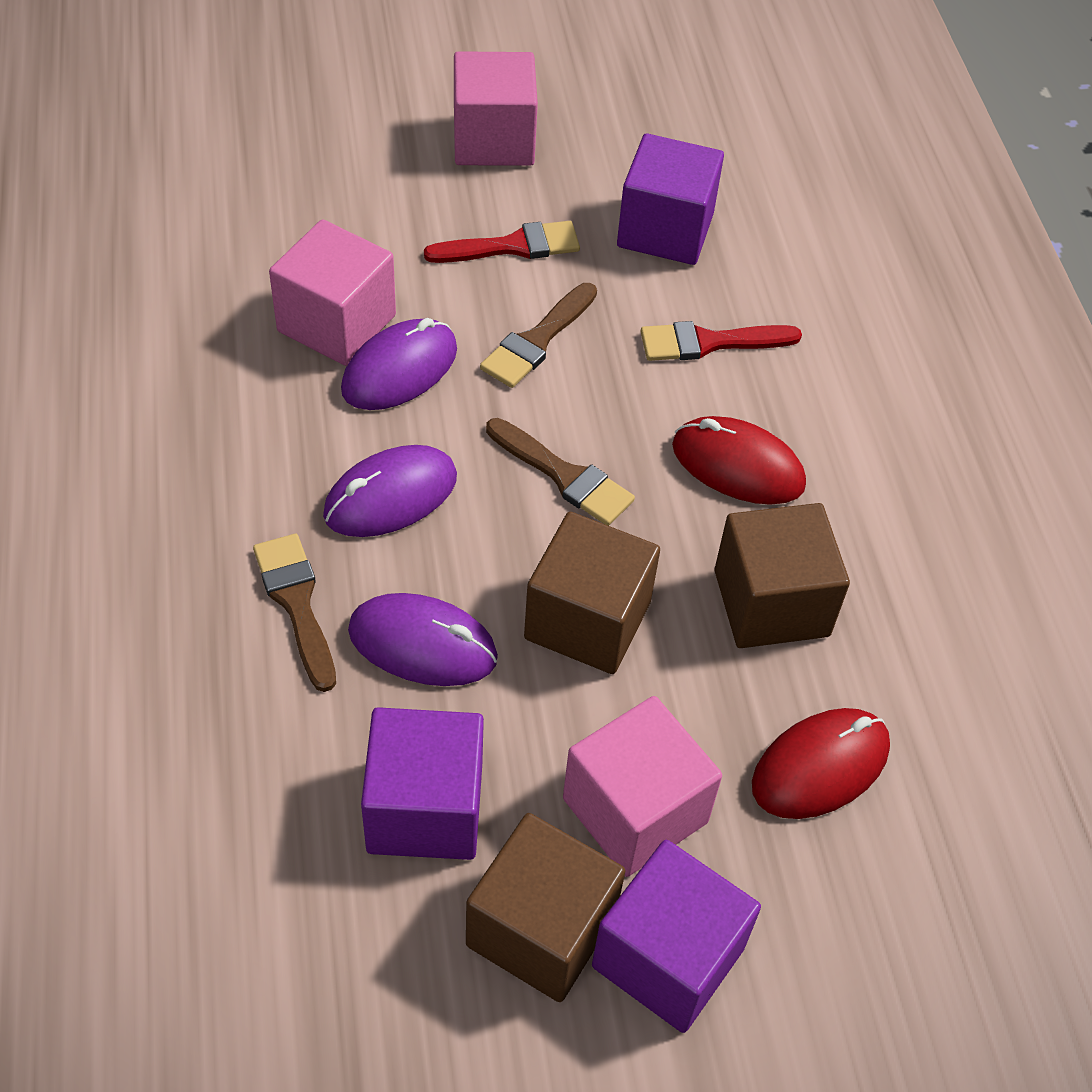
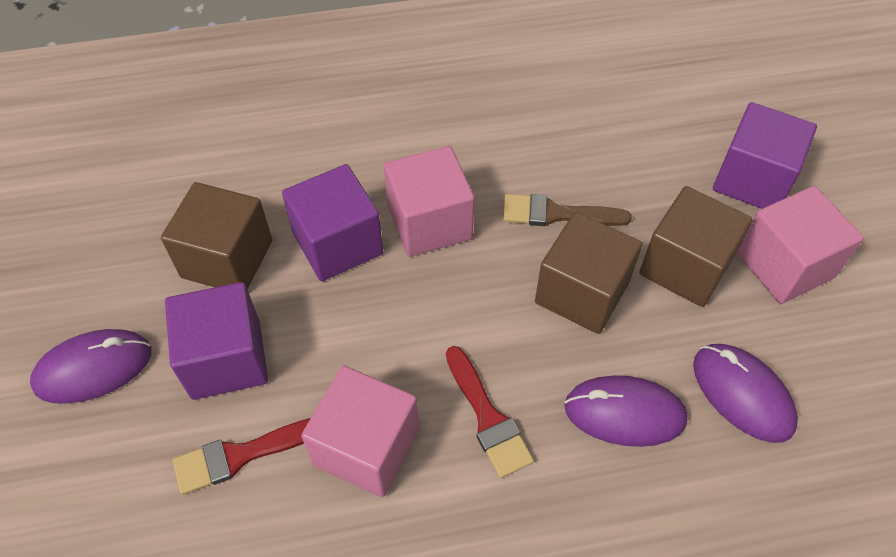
brown brush: 3 -> 1
red mouse: 2 -> 0

